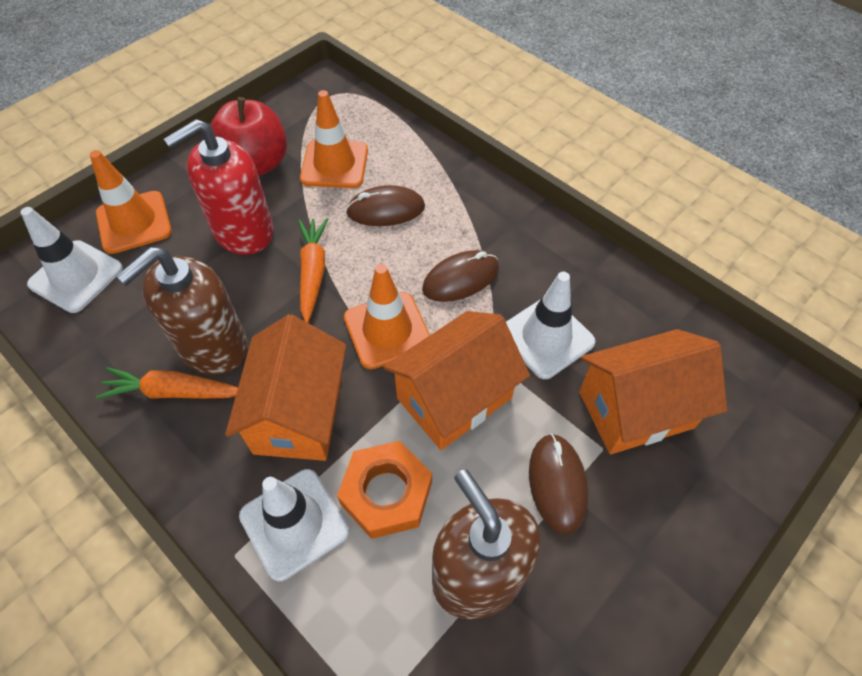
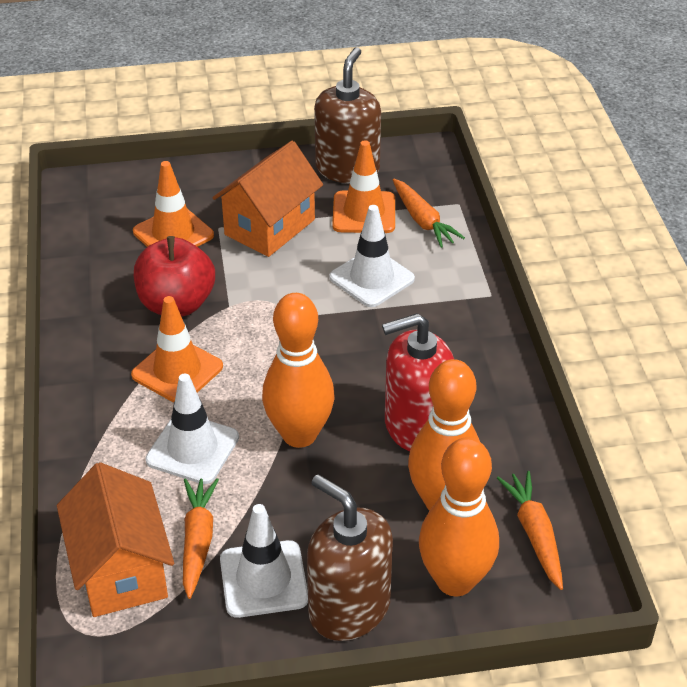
brown mouse: 3 -> 0
orange bowling pin: 0 -> 3
orange carrot: 2 -> 3
orange house: 3 -> 2
orange nut: 1 -> 0

